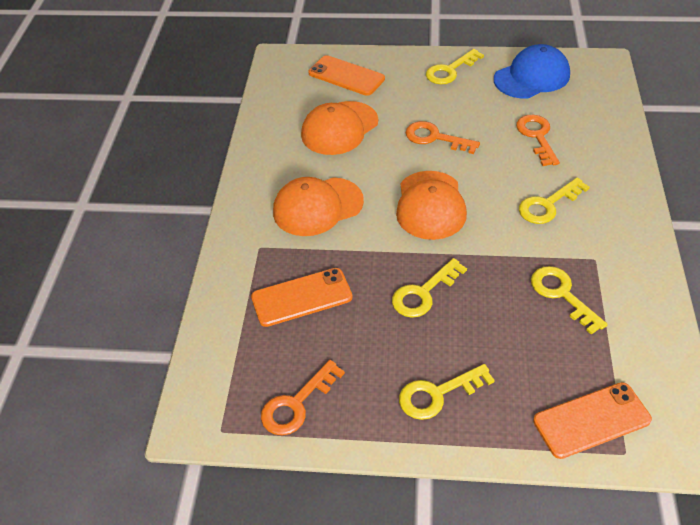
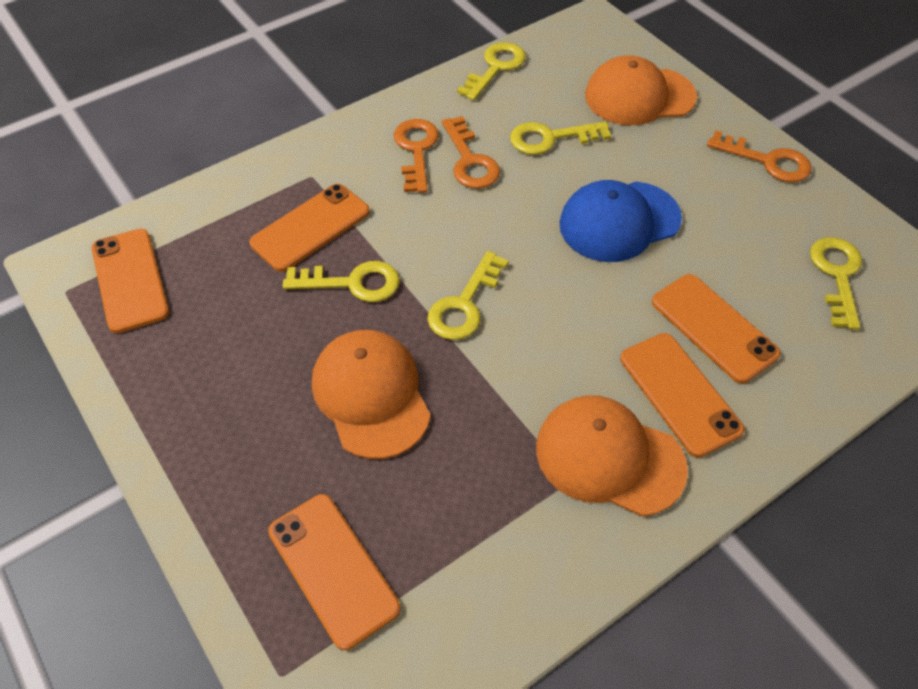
orange phone: 3 -> 5

